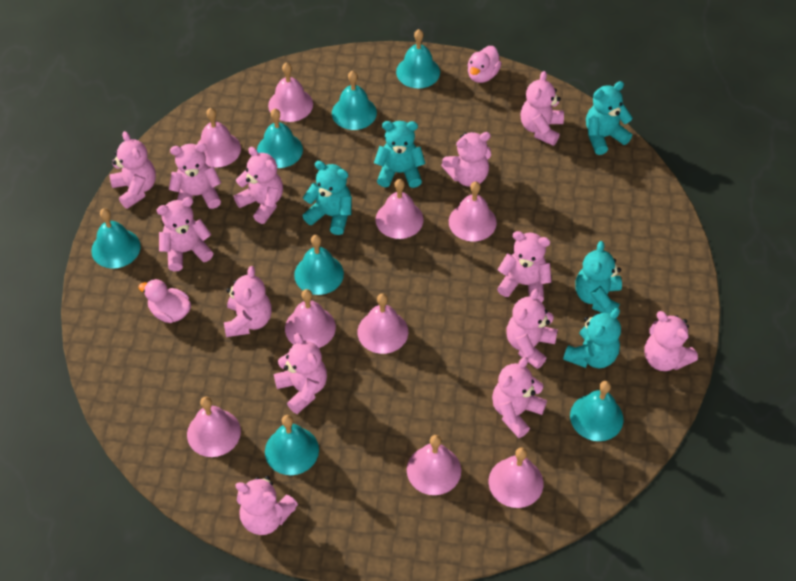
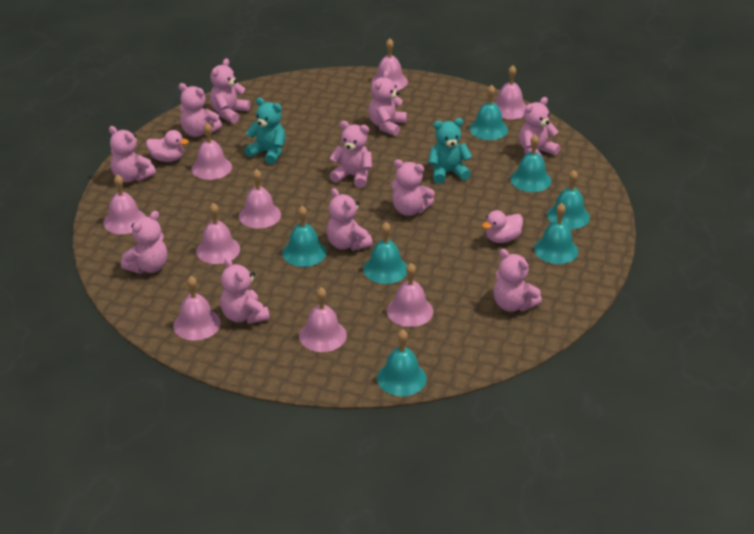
pink teddy bear: 13 -> 11
turquoise teddy bear: 5 -> 2

